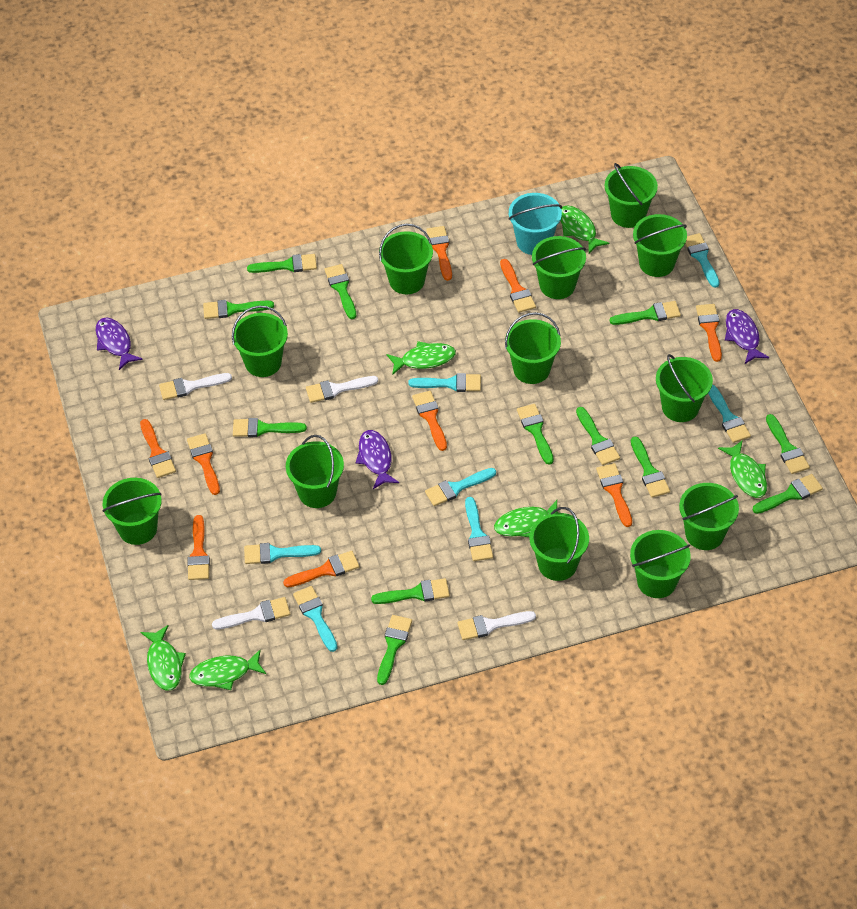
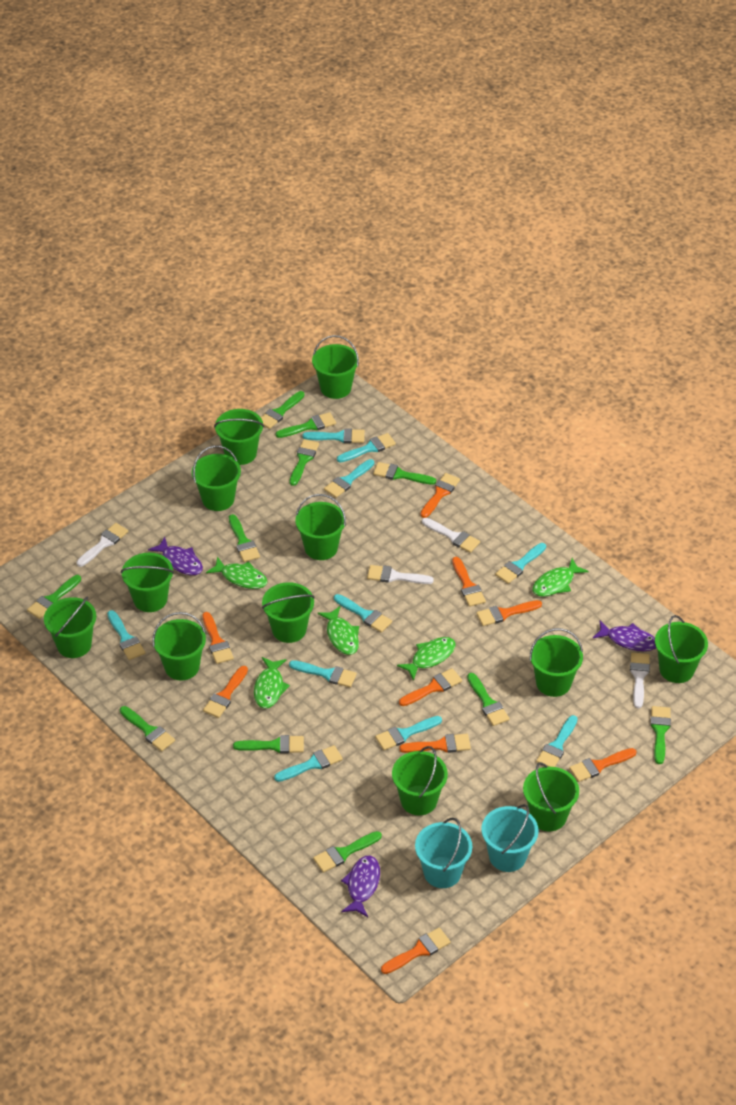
green brush: 12 -> 11
green fish: 6 -> 5
turquoise brush: 7 -> 10
turquoise bucket: 1 -> 2

